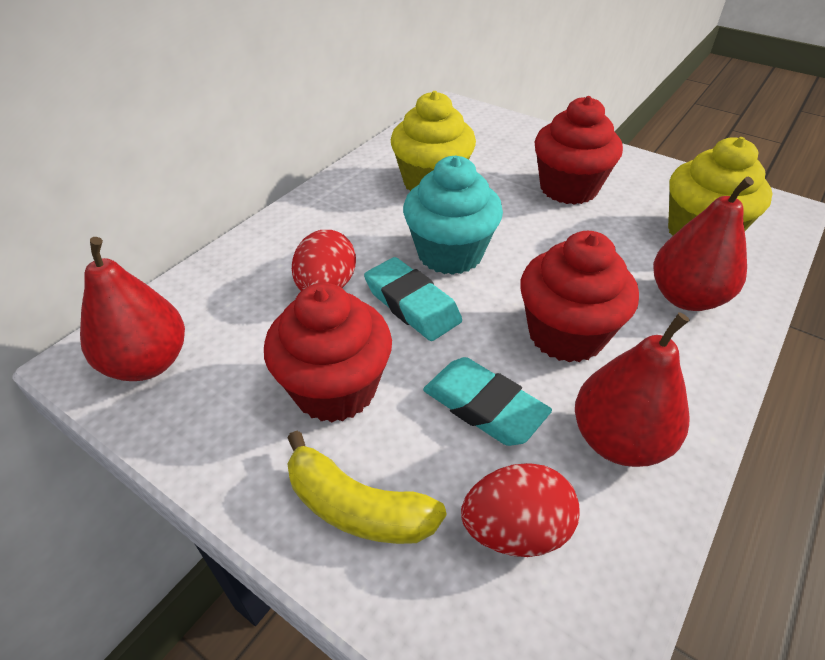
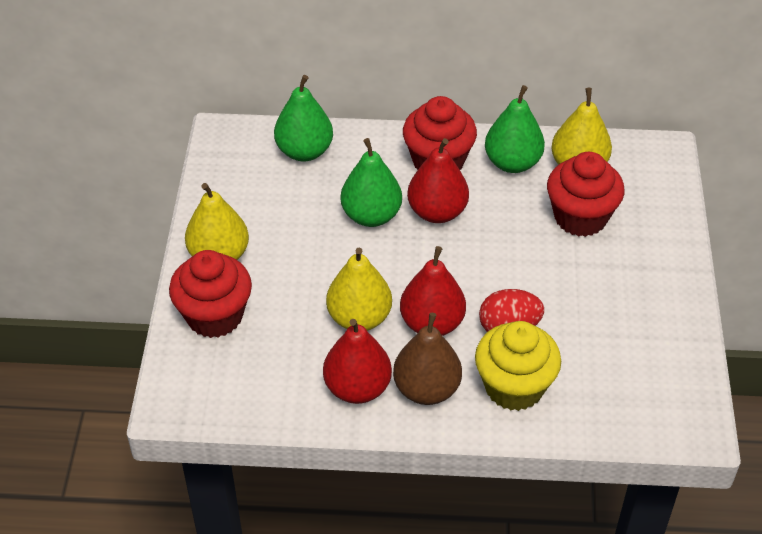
brown pear: 0 -> 1
green pear: 0 -> 3
red egg: 2 -> 1
turquoise cupcake: 1 -> 0
turquoise eraser: 2 -> 0
yellow banana: 1 -> 0
yellow cupcake: 2 -> 1
yellow pear: 0 -> 3

